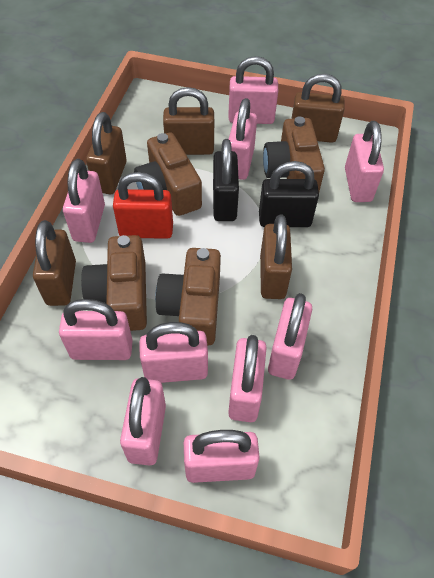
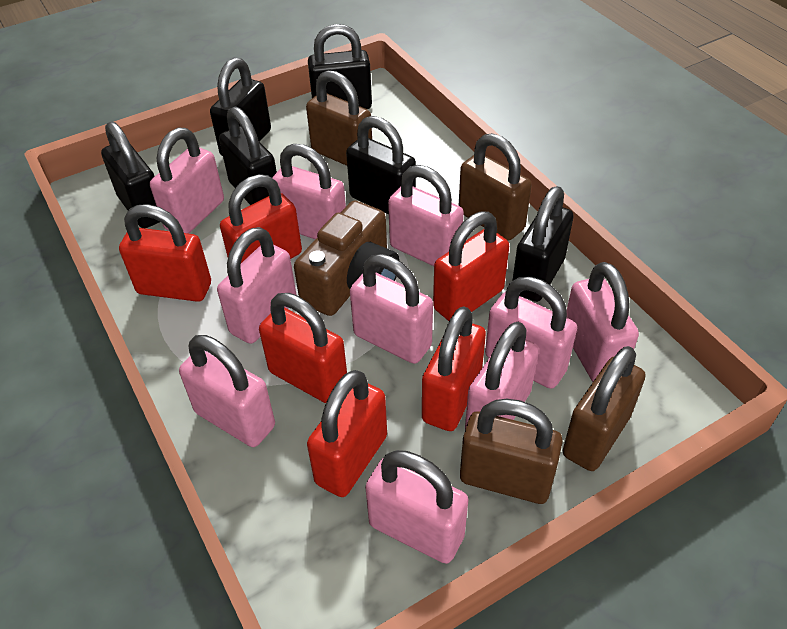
black padlock: 2 -> 6
brown camera: 4 -> 1
brown padlock: 5 -> 4
red padlock: 1 -> 6

